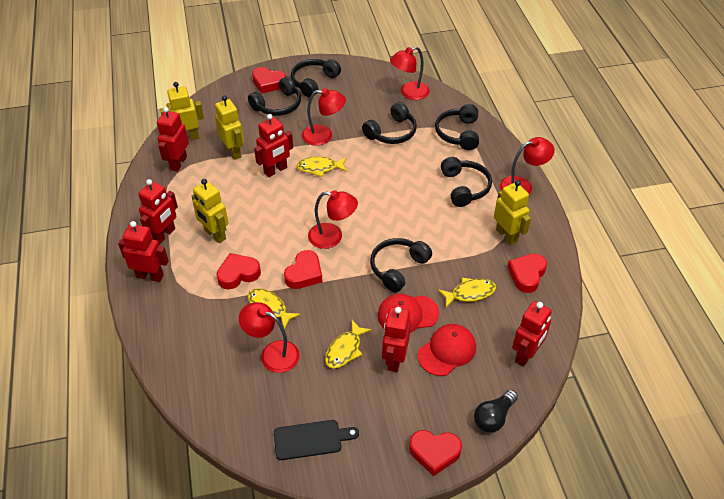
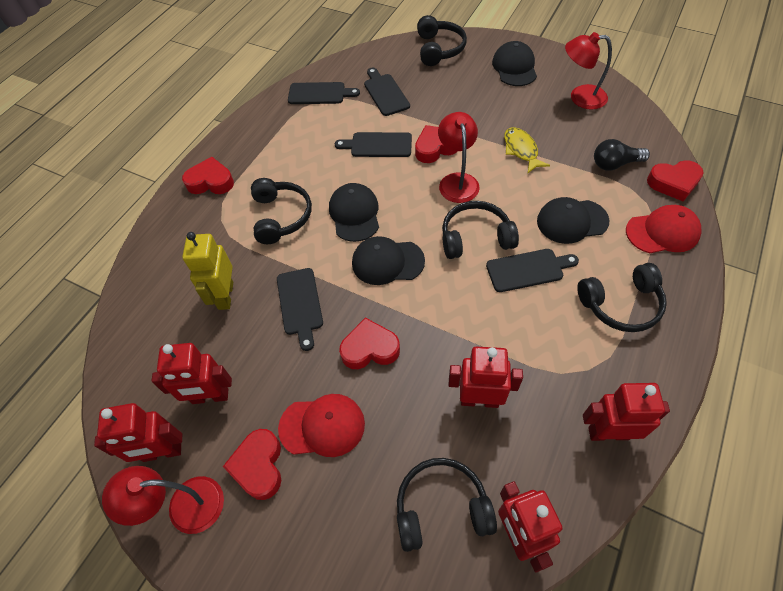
black cap: 0 -> 4
black cutting board: 1 -> 5
black headphones: 6 -> 5
red lamp: 5 -> 3
red robot: 6 -> 5
yellow fish: 4 -> 1
yellow robot: 4 -> 1

